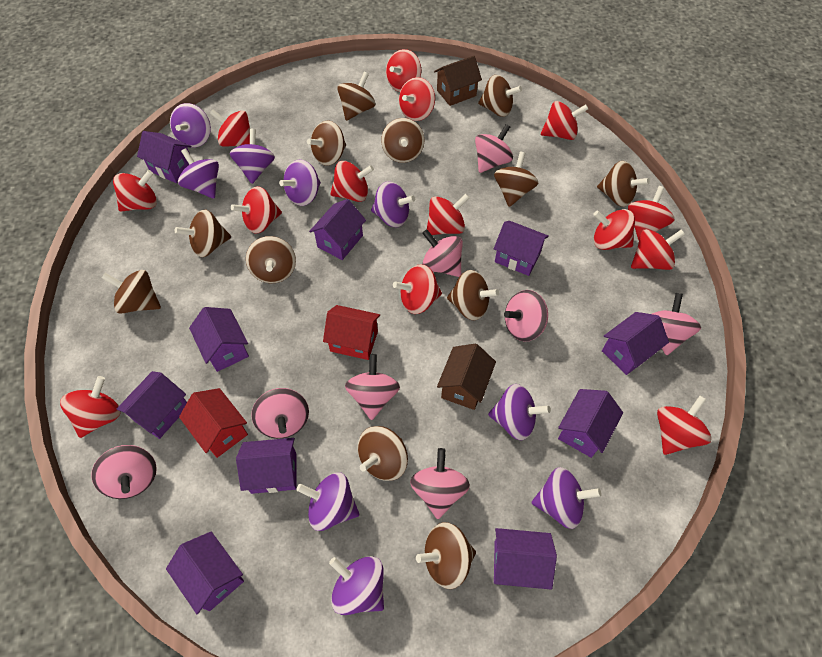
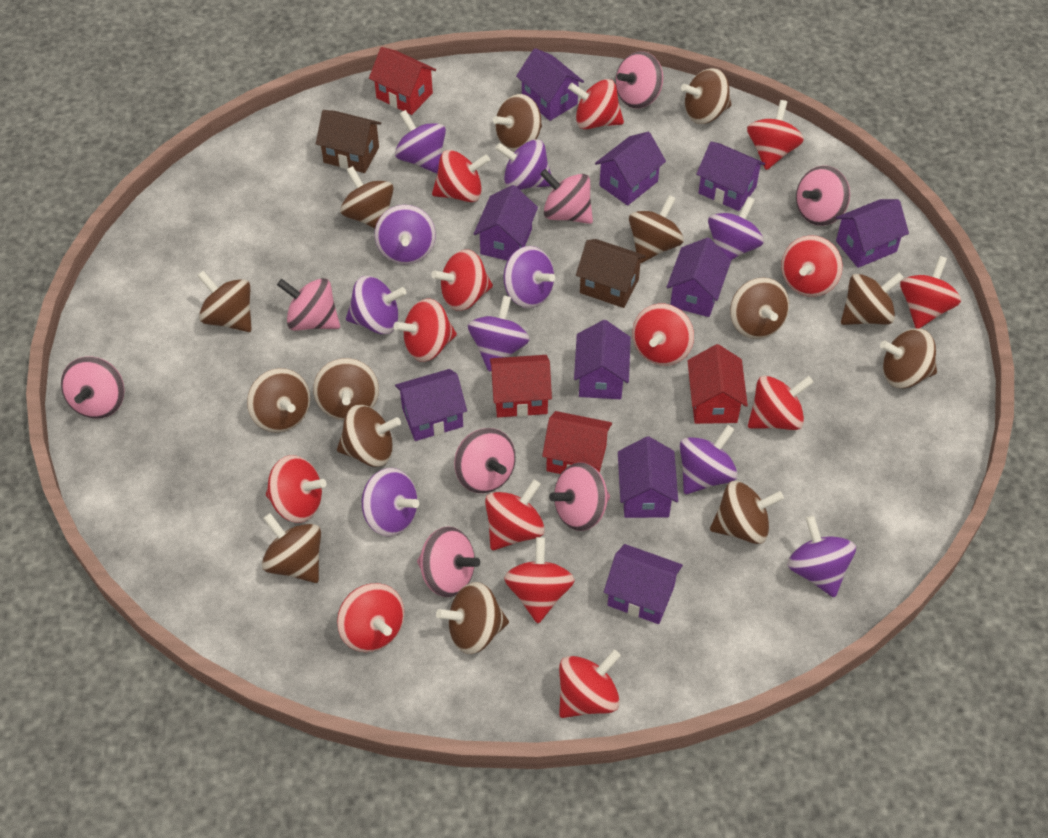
brown spinning top: 12 -> 14
purple spinning top: 9 -> 10
red house: 2 -> 4

